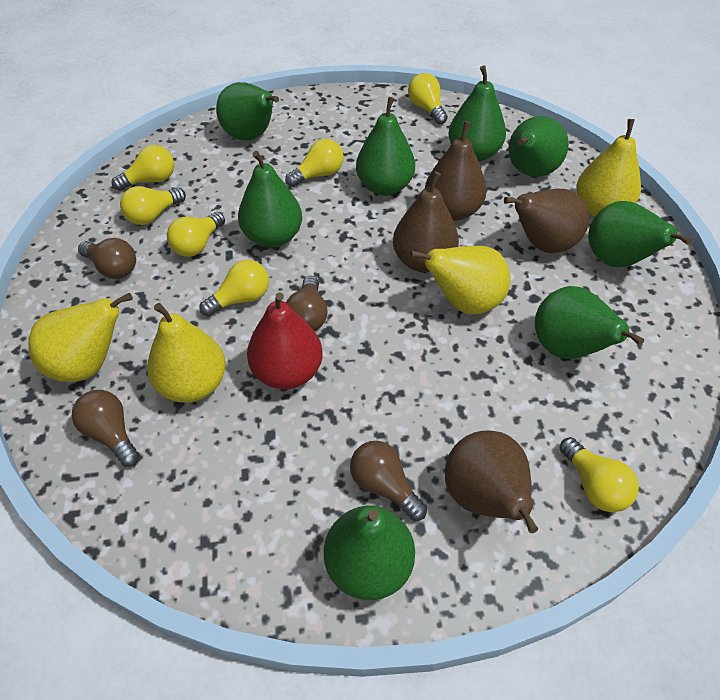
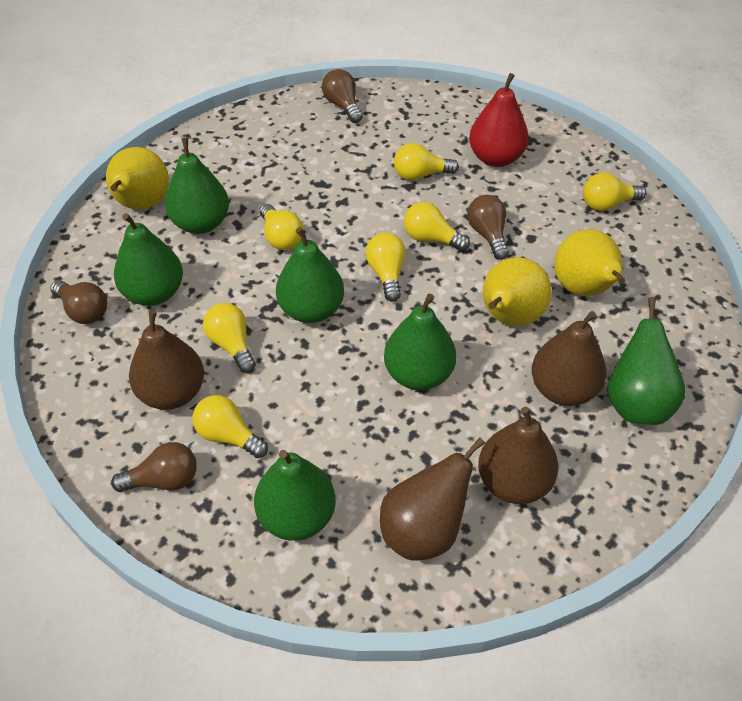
green pear: 8 -> 6
yellow pear: 4 -> 3

